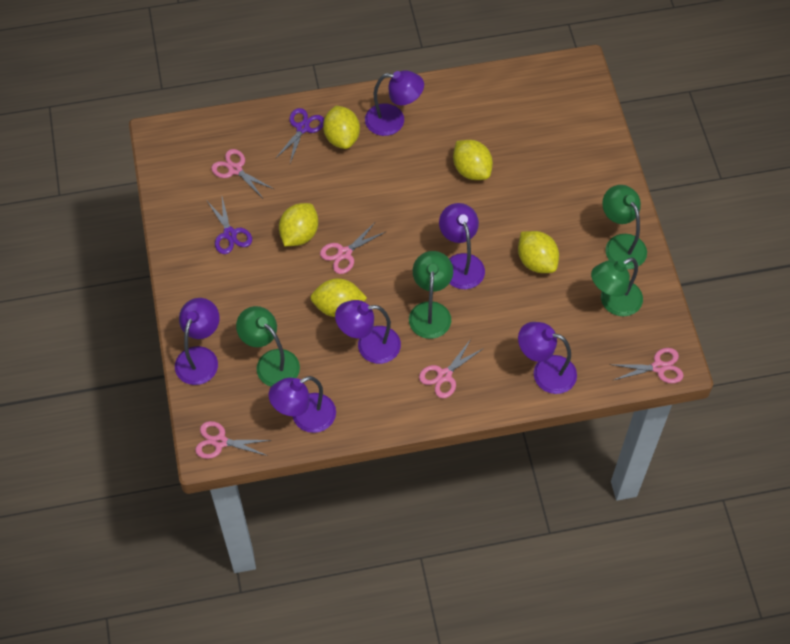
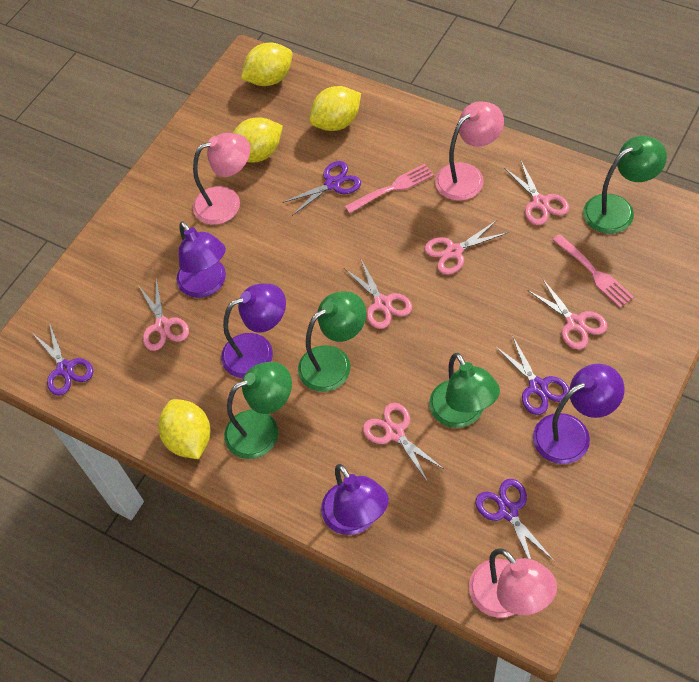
pink fork: 0 -> 2
pink lamp: 0 -> 3
pink scissors: 5 -> 6
purple lamp: 6 -> 4
purple scissors: 2 -> 4
yellow lemon: 5 -> 4

